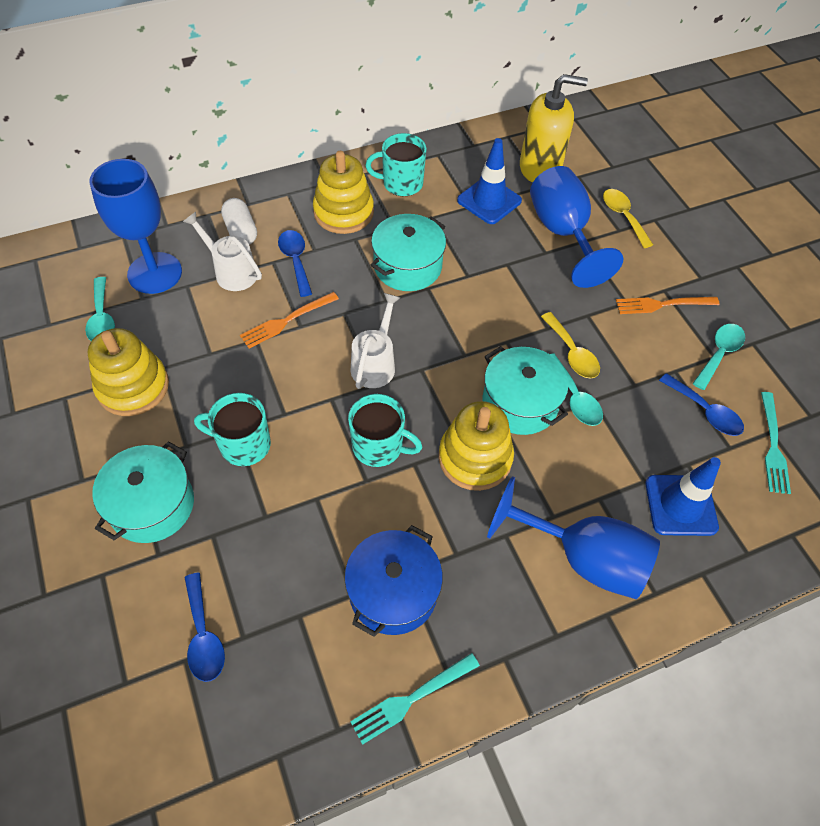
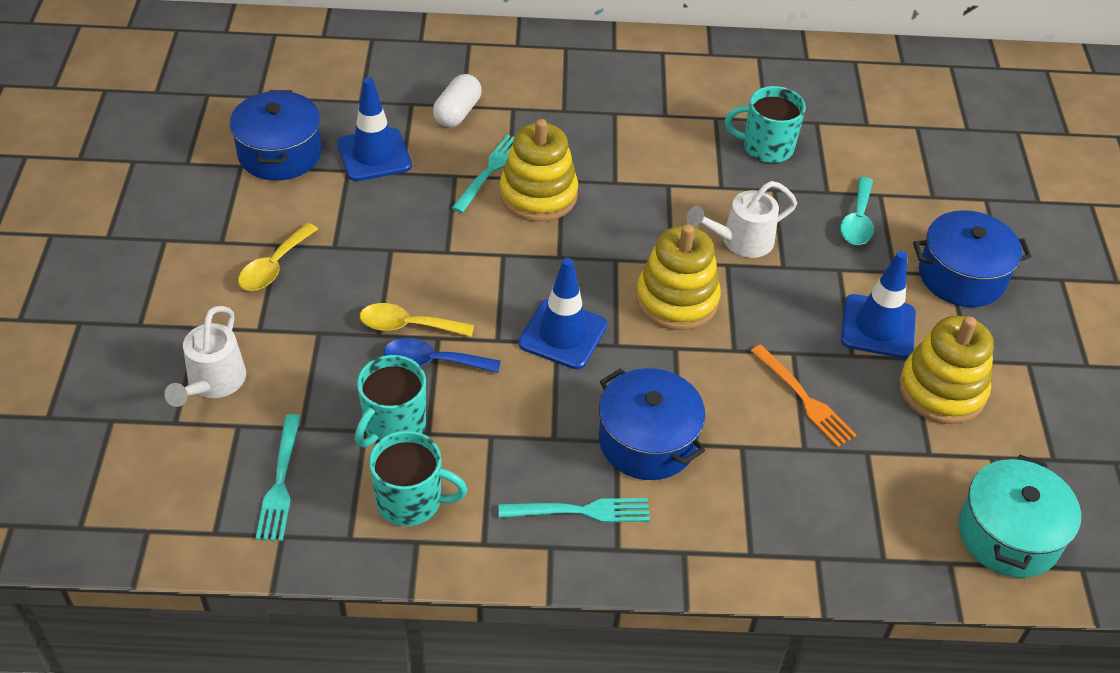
blue goblet: 3 -> 0
blue pot: 1 -> 3
blue spoon: 3 -> 1
blue traffic cone: 2 -> 3
orange fork: 2 -> 1
turquoise fork: 2 -> 3
turquoise pot: 3 -> 1
turquoise spoon: 3 -> 1
yellow soap dispenser: 1 -> 0

